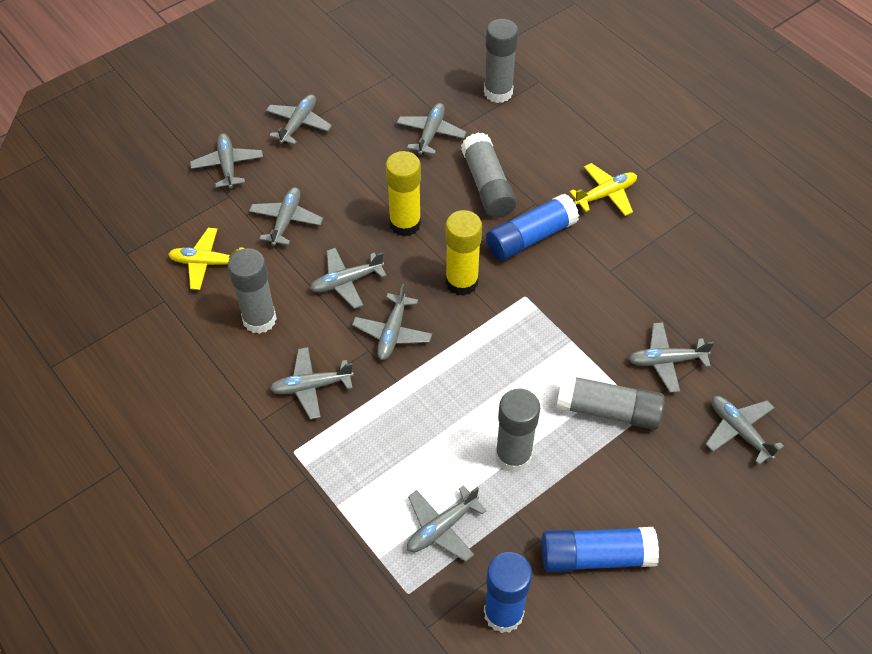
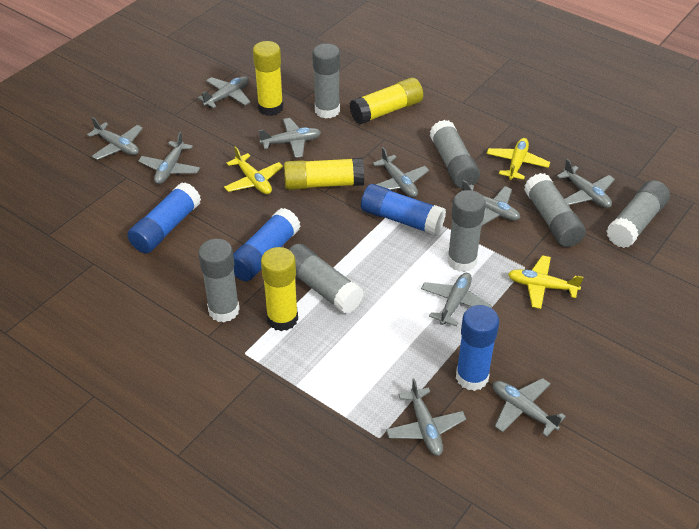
blue glue stick: 3 -> 4
grey glue stick: 5 -> 7
yellow glue stick: 2 -> 4
yellow plane: 2 -> 3

